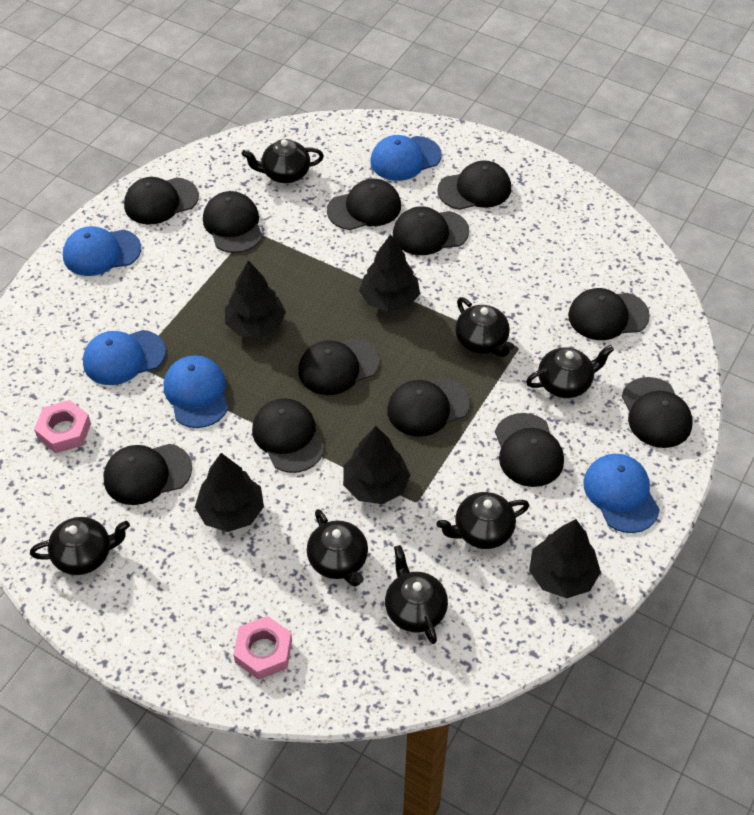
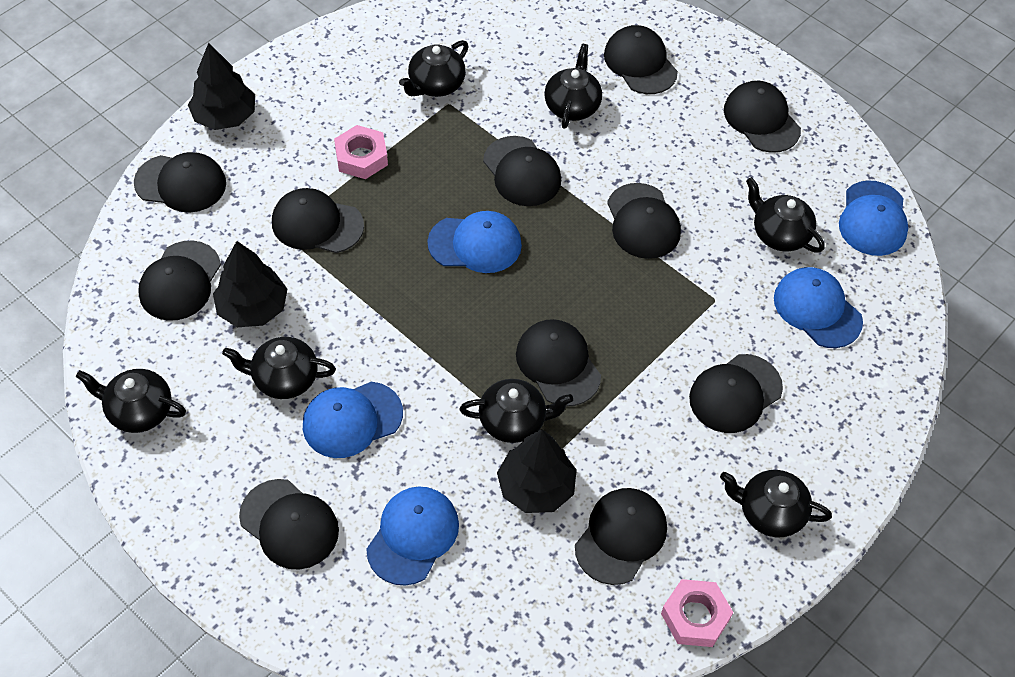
black cap: 12 -> 11
black tree: 5 -> 3

